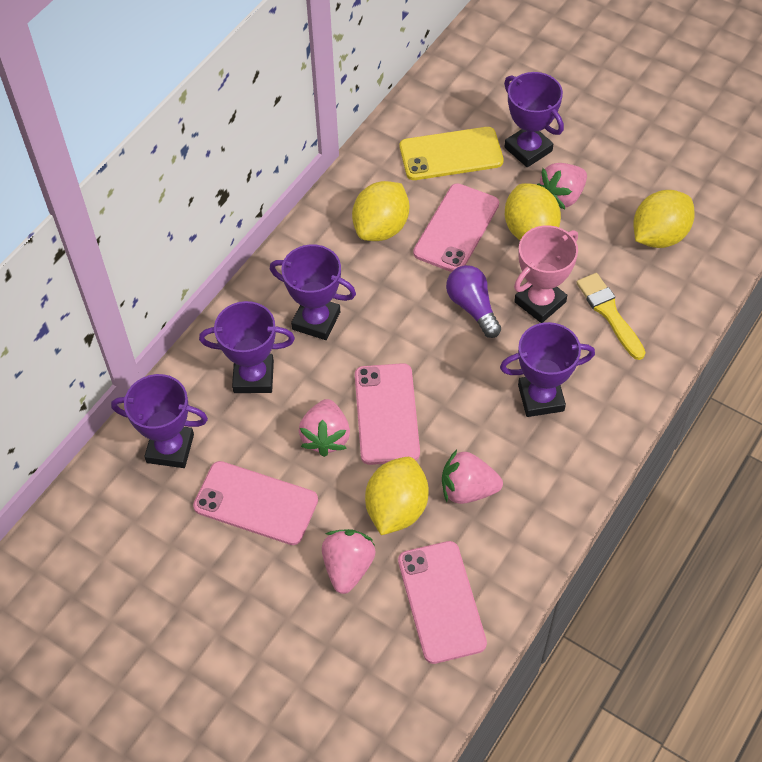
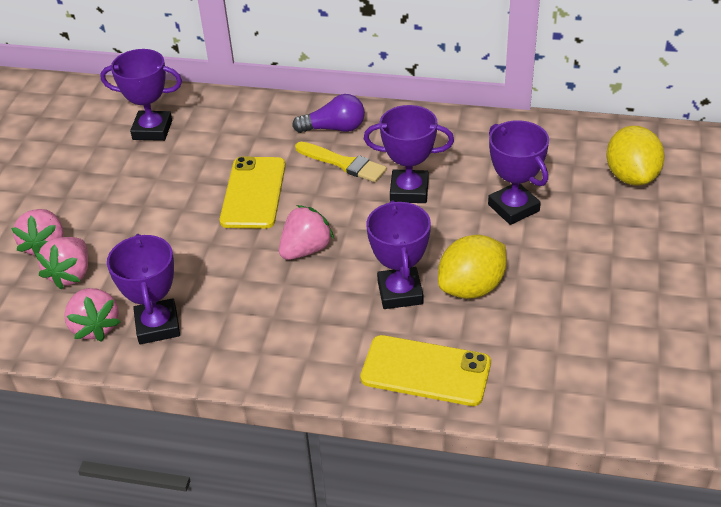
pink phone: 4 -> 0
pink trophy: 1 -> 0
yellow lemon: 4 -> 2
yellow phone: 1 -> 2

